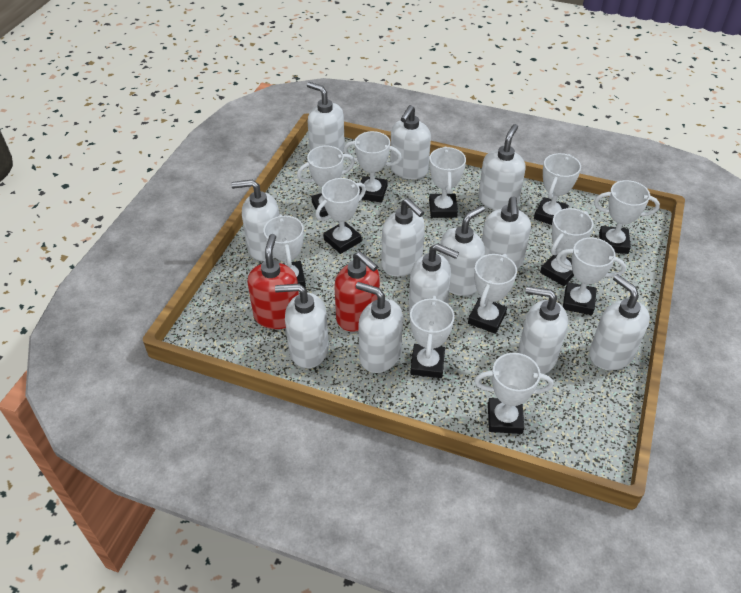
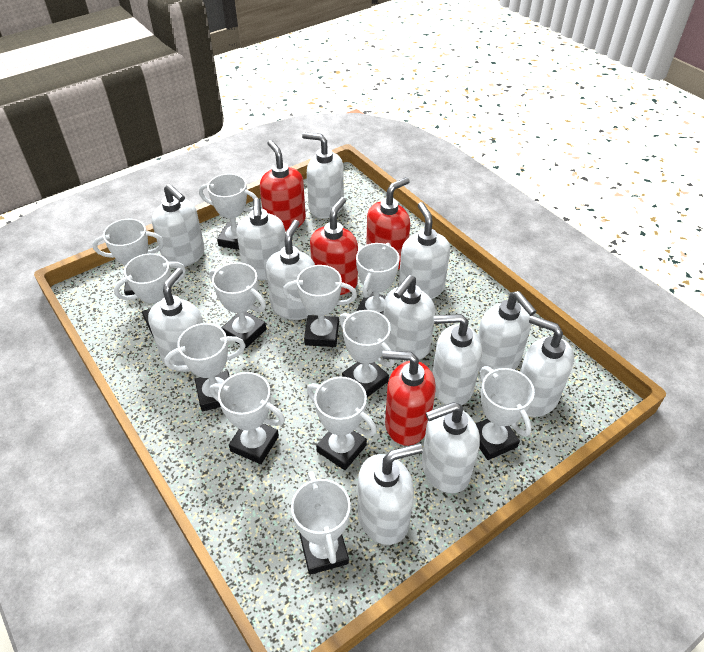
red soap dispenser: 2 -> 4

